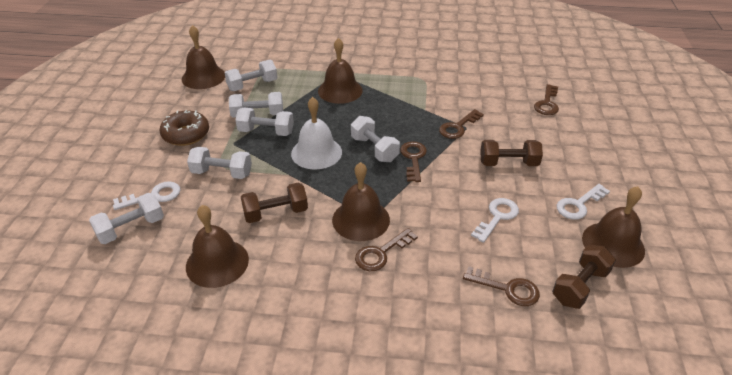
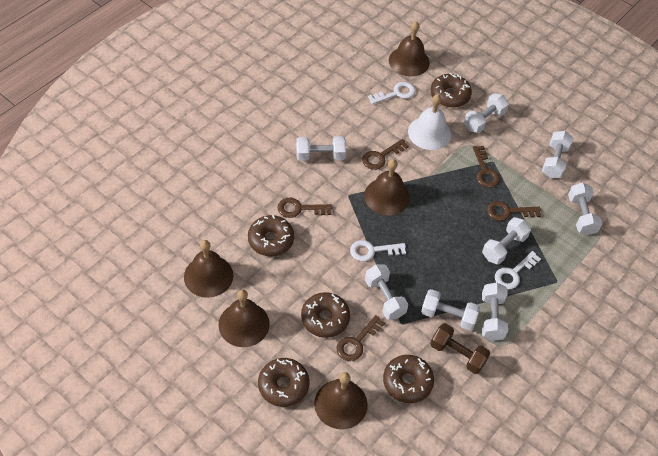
brown donut: 1 -> 5
brown dumbbell: 3 -> 1
white dumbbell: 6 -> 8

